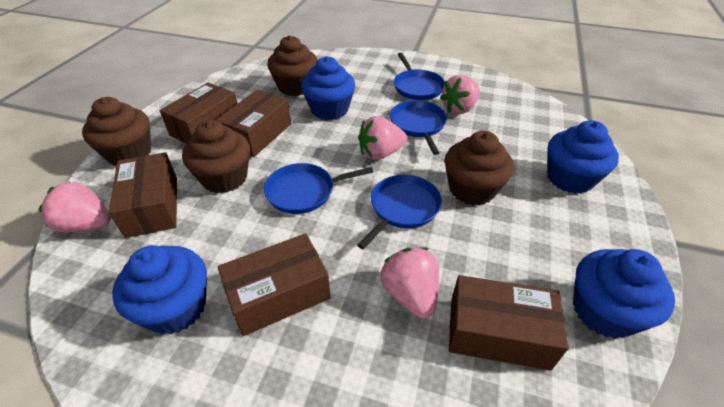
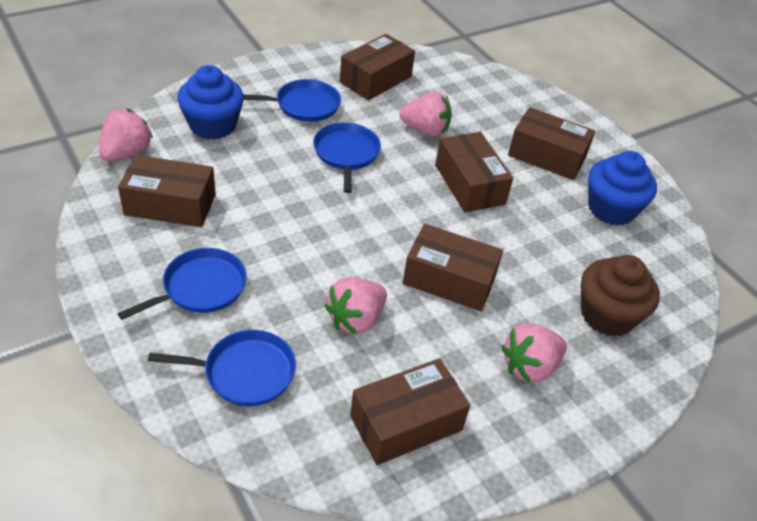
blue cupcake: 4 -> 2
brown box: 5 -> 6
brown cupcake: 4 -> 1

